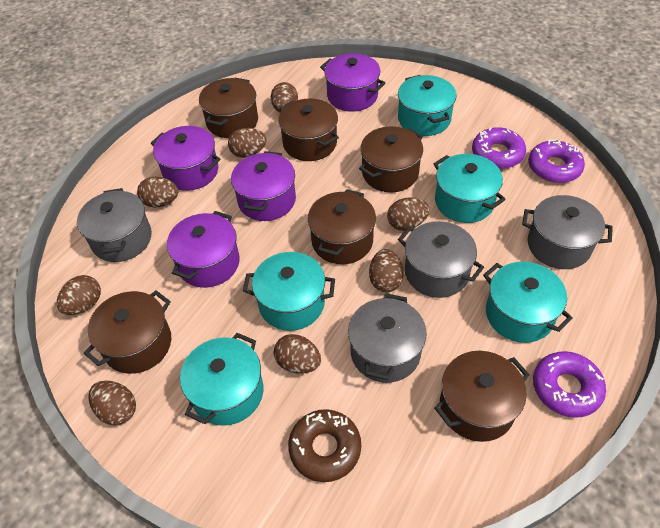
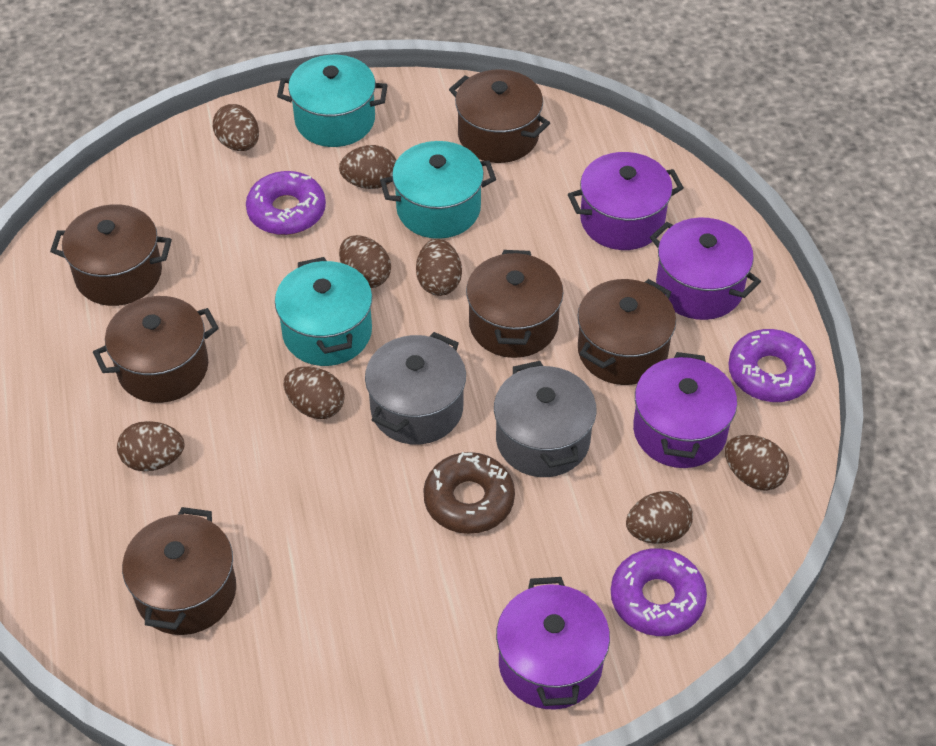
grey pot: 4 -> 2
turquoise pot: 5 -> 3

